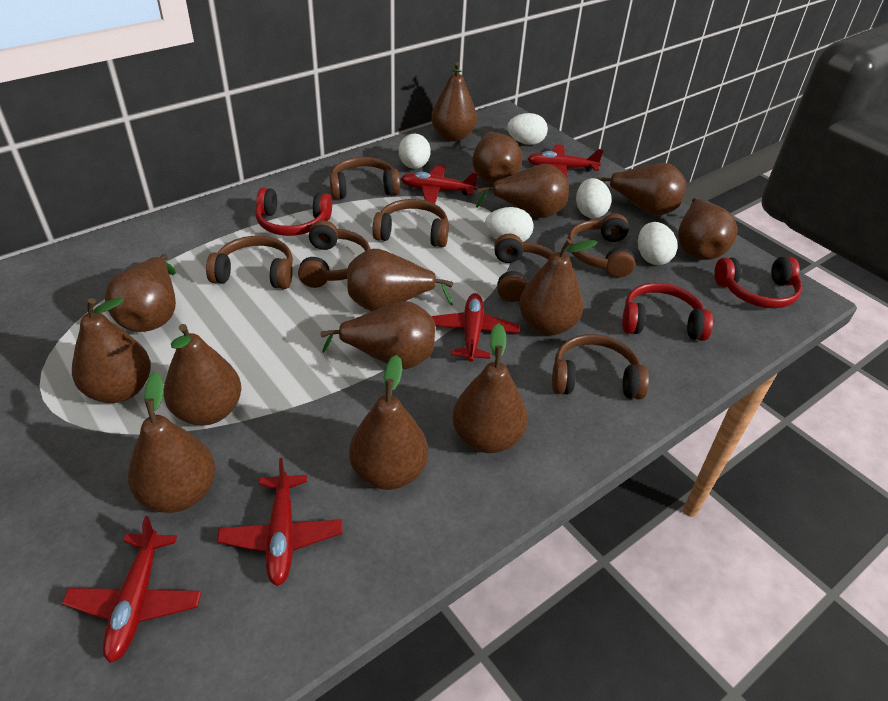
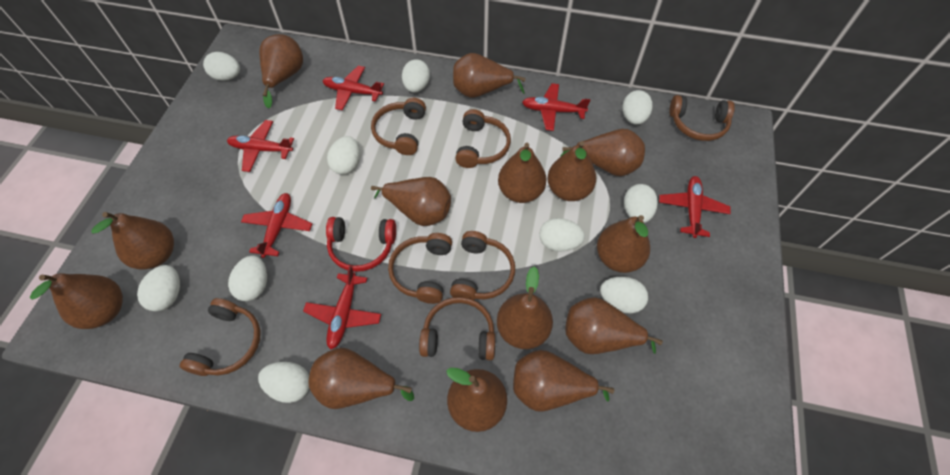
red headphones: 3 -> 1
red plane: 5 -> 6
white egg: 5 -> 10

